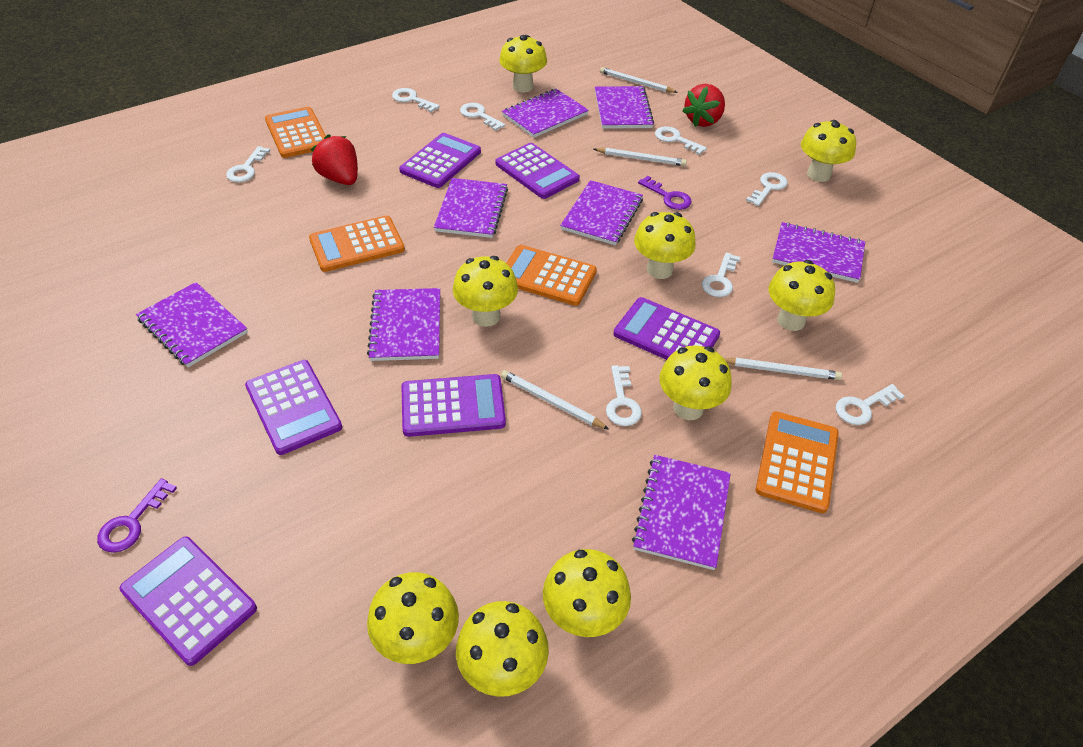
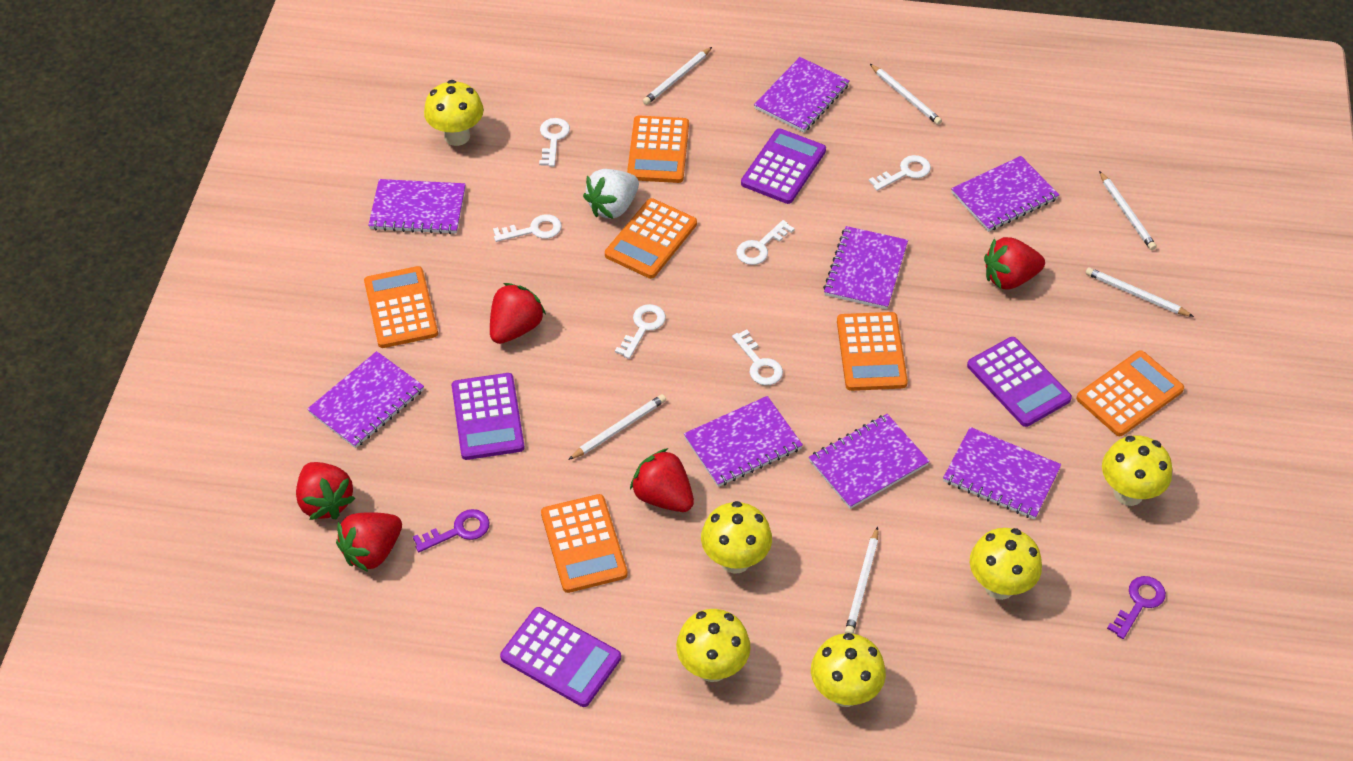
orange calculator: 4 -> 6
purple calculator: 6 -> 4
red strawberry: 2 -> 5
white key: 8 -> 6
white pencil: 4 -> 6
white strawberry: 0 -> 1
yellow mushroom: 9 -> 6

